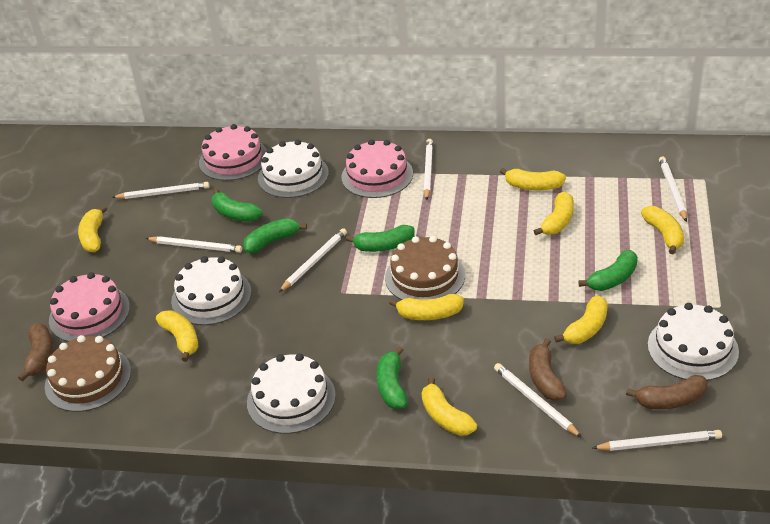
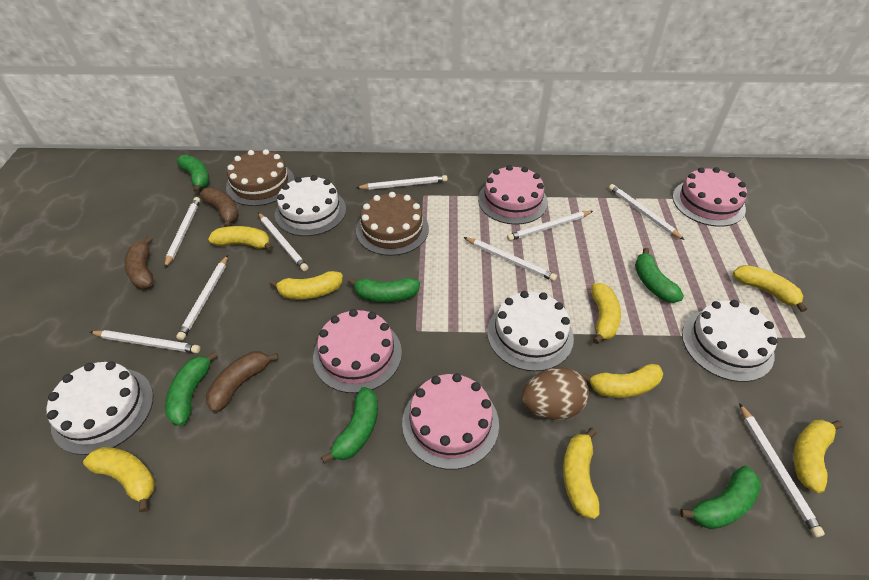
brown egg: 0 -> 1
green banana: 5 -> 6
pink cake: 3 -> 4
white pencil: 7 -> 9

